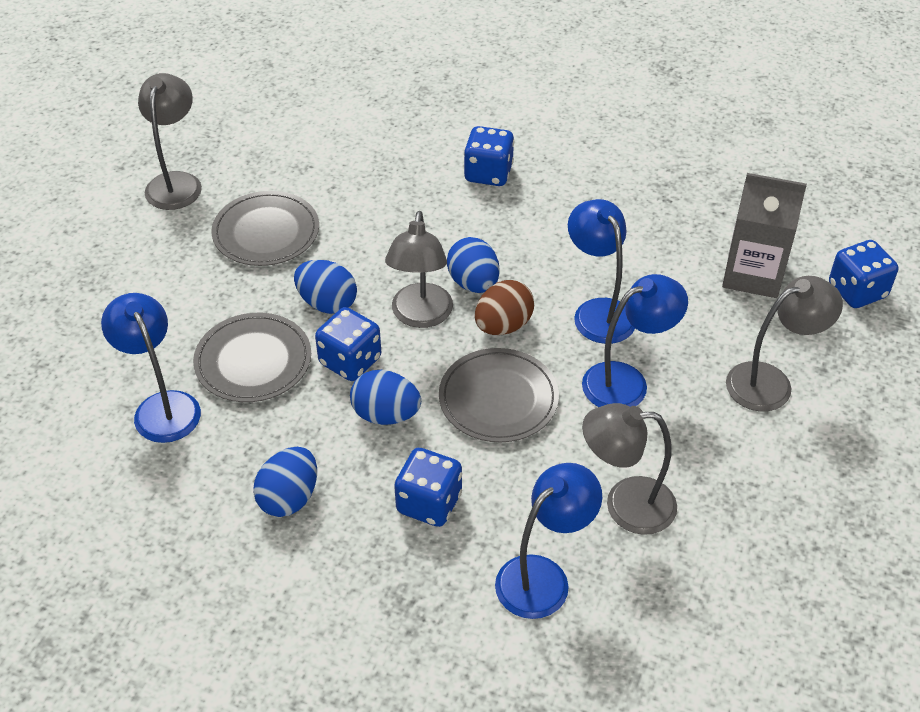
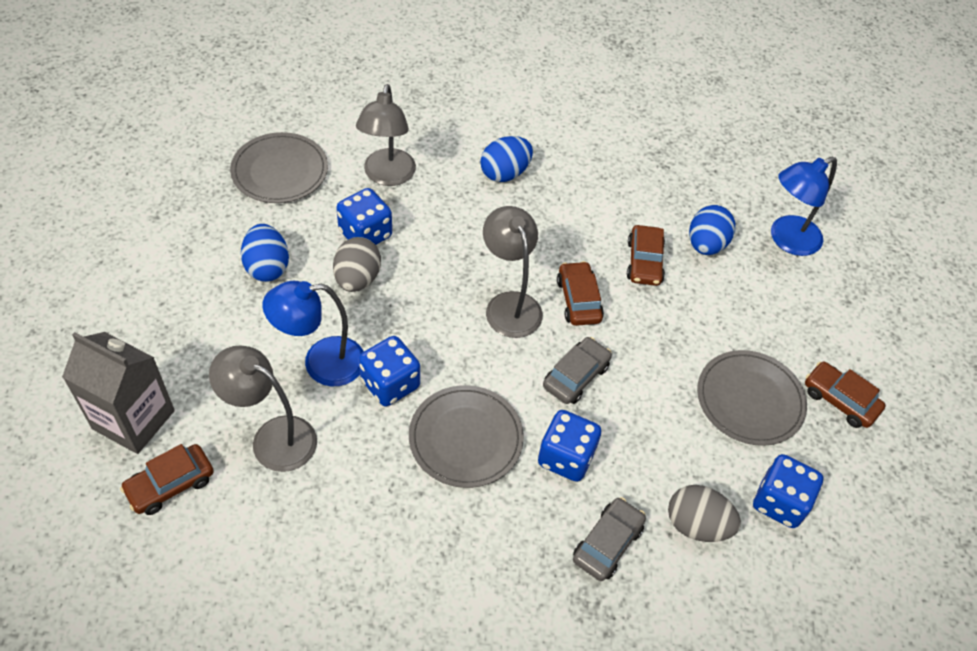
blue egg: 4 -> 3
blue lamp: 4 -> 2
brown car: 0 -> 4
brown egg: 1 -> 0
grey car: 0 -> 2
grey egg: 0 -> 2
grey lamp: 4 -> 3

